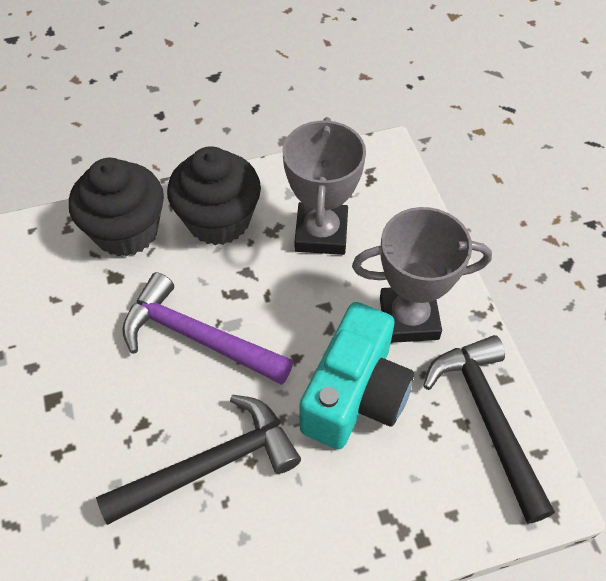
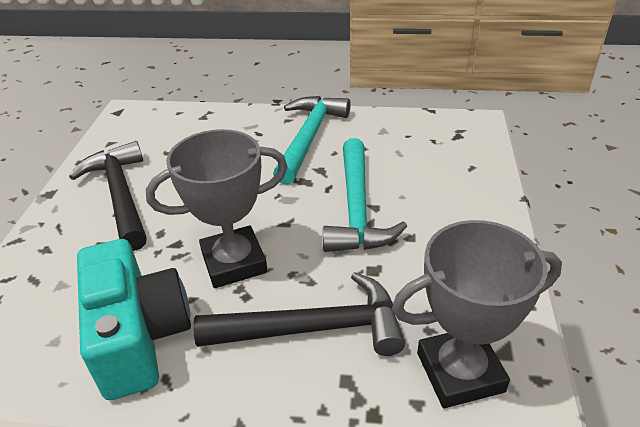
black cupcake: 2 -> 0
purple hammer: 1 -> 0
turquoise hammer: 0 -> 2

